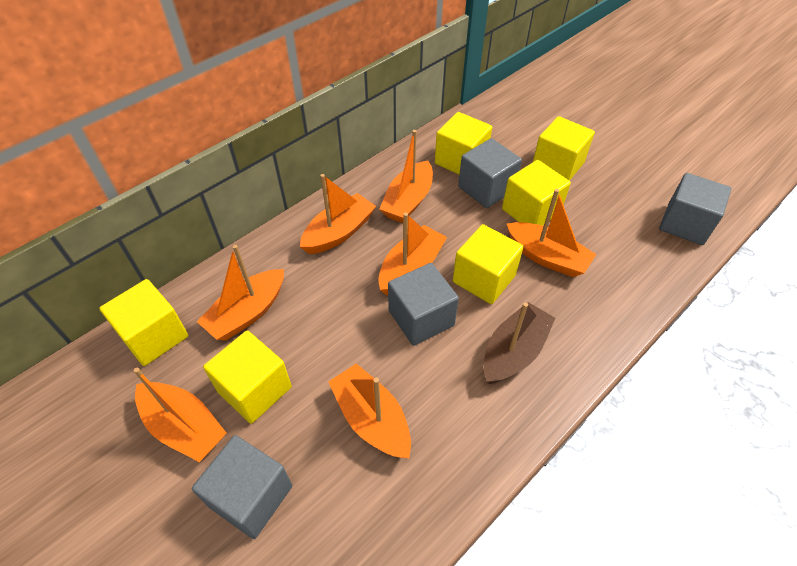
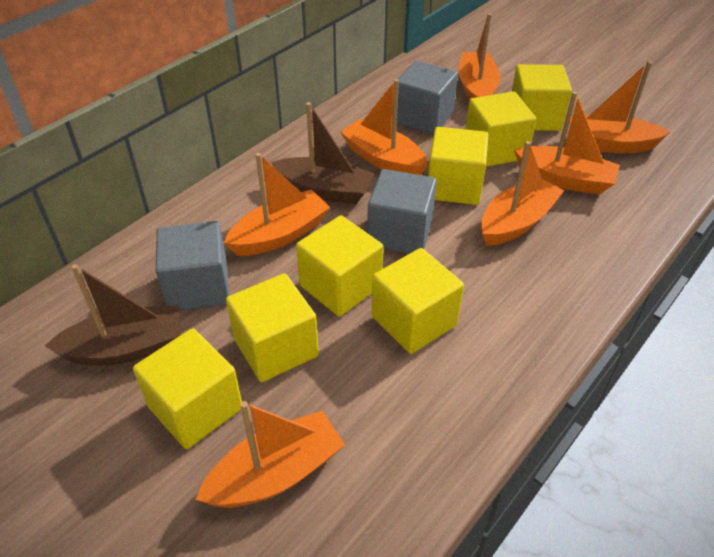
brown boat: 1 -> 2
grey cube: 4 -> 3
yellow cube: 6 -> 7

